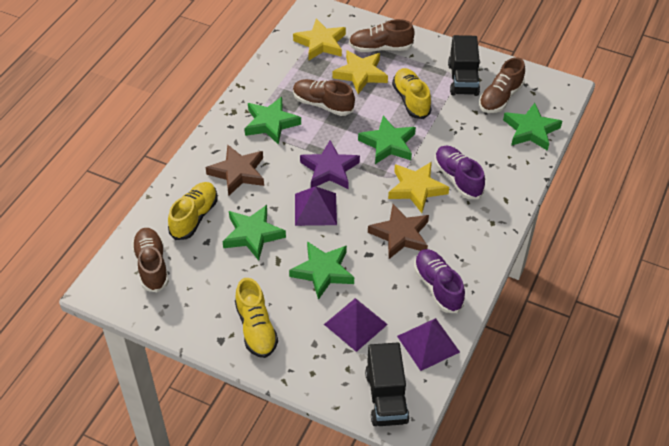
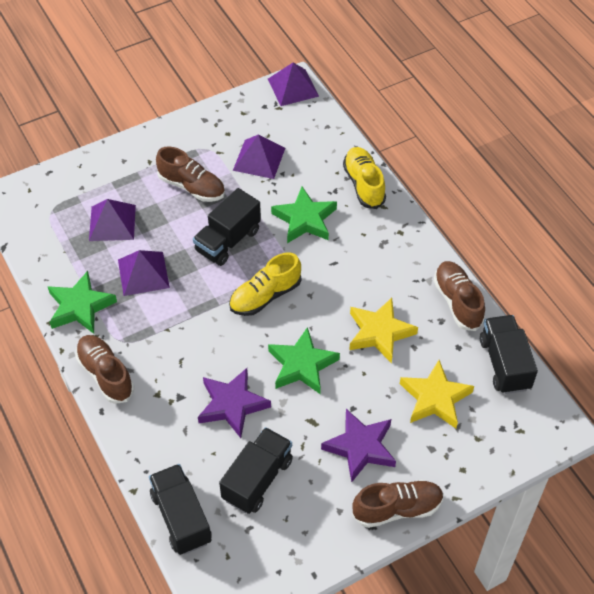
black truck: 2 -> 4
brown star: 2 -> 0
green star: 5 -> 3
purple pyramid: 3 -> 4
purple shoe: 2 -> 0
purple star: 1 -> 2
yellow shoe: 3 -> 2
yellow star: 3 -> 2

